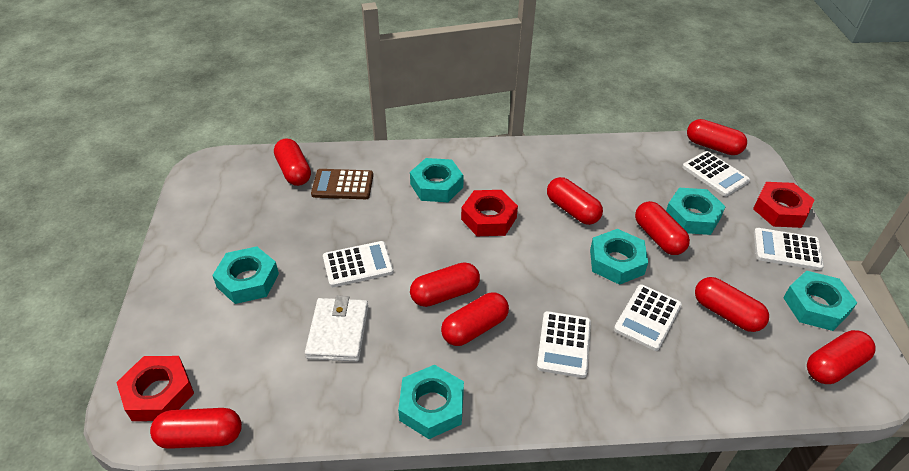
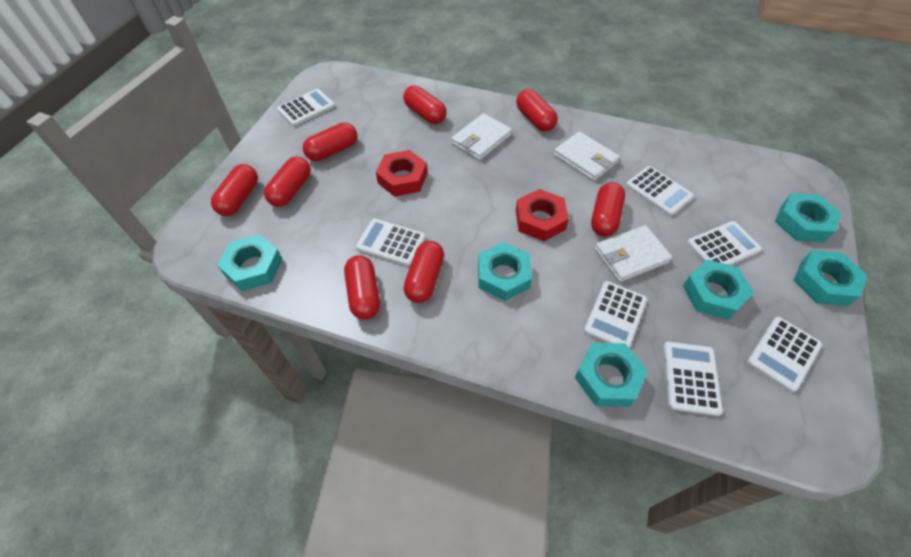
brown calculator: 1 -> 0
red capsule: 9 -> 8
red nut: 3 -> 2
white calculator: 5 -> 7
white wallet: 1 -> 3

